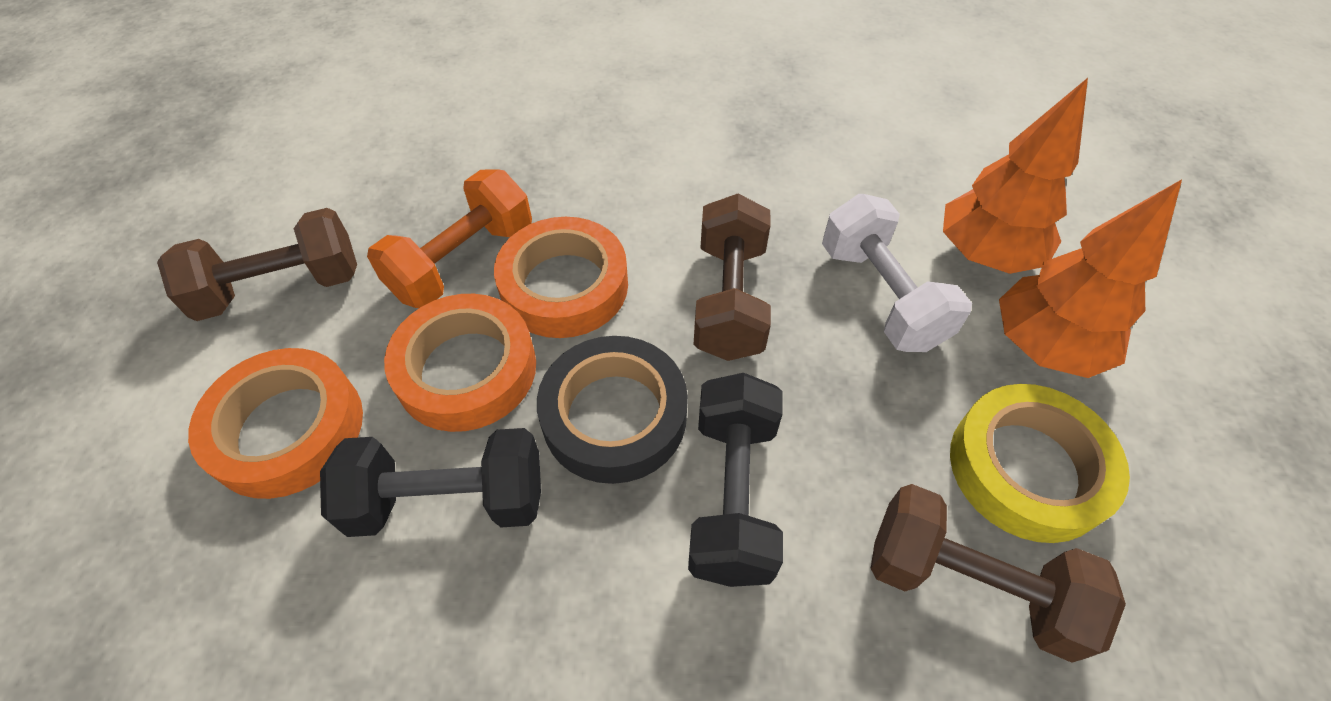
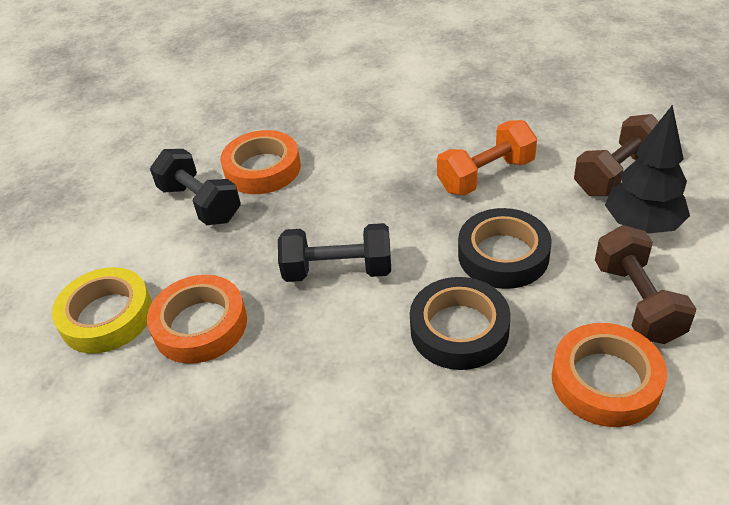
black tape: 1 -> 2
black tree: 0 -> 1
brown dumbbell: 3 -> 2
orange tree: 2 -> 0
white dumbbell: 1 -> 0

